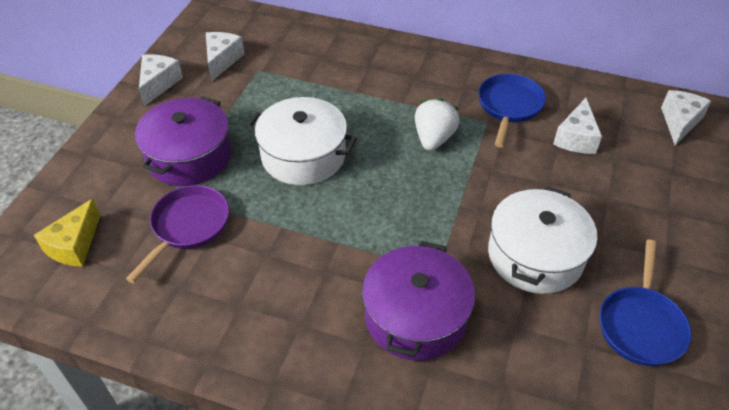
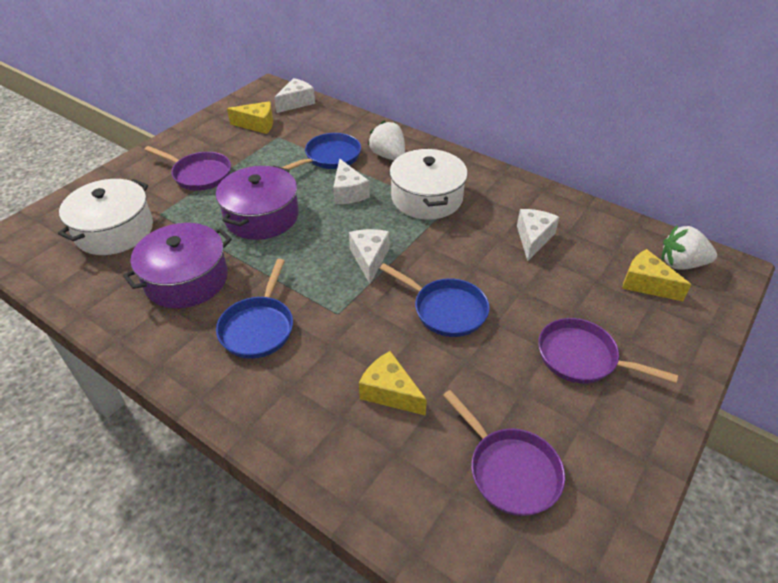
blue pan: 2 -> 3
purple pan: 1 -> 3
white strawberry: 1 -> 2
yellow cheese: 1 -> 3

